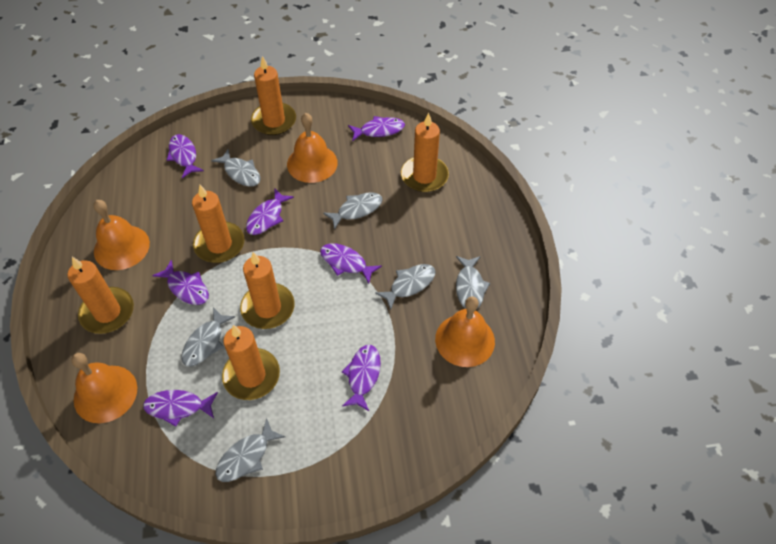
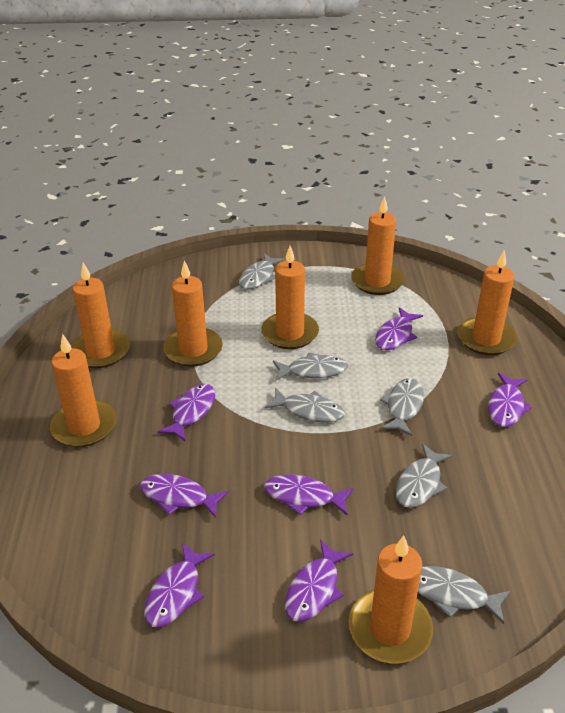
orange bell: 4 -> 0
orange candle: 6 -> 7

